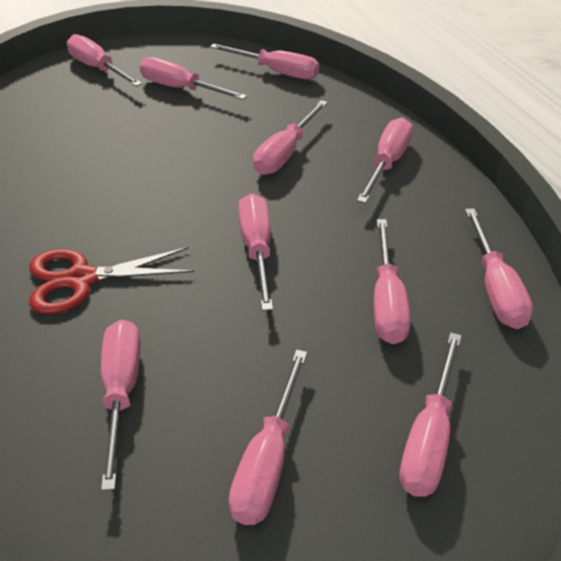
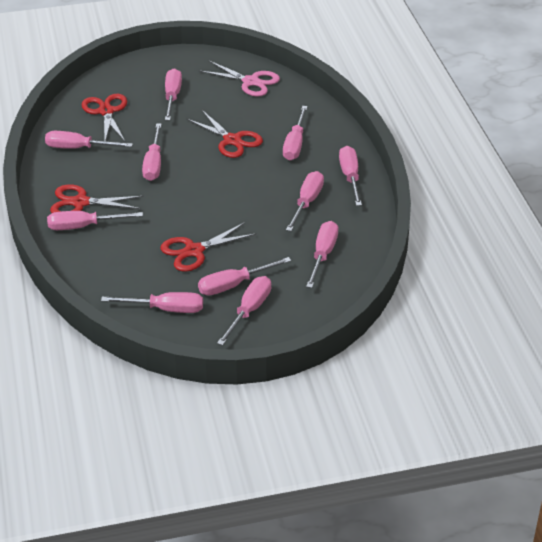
pink scissors: 0 -> 1
red scissors: 1 -> 4

